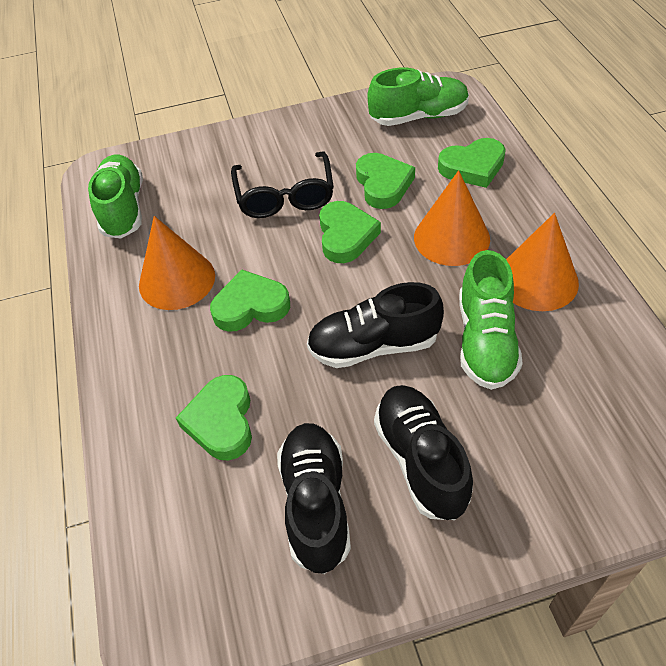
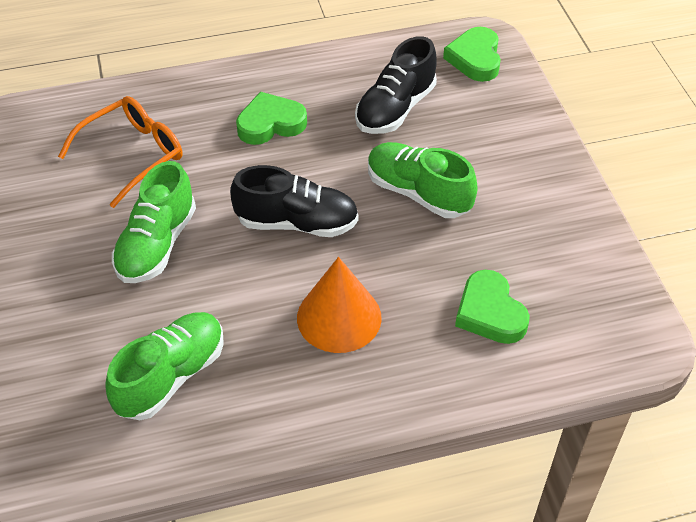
black glasses: 1 -> 0
black shoe: 3 -> 2
green heart: 5 -> 3
orange cone: 3 -> 1
orange glasses: 0 -> 1

